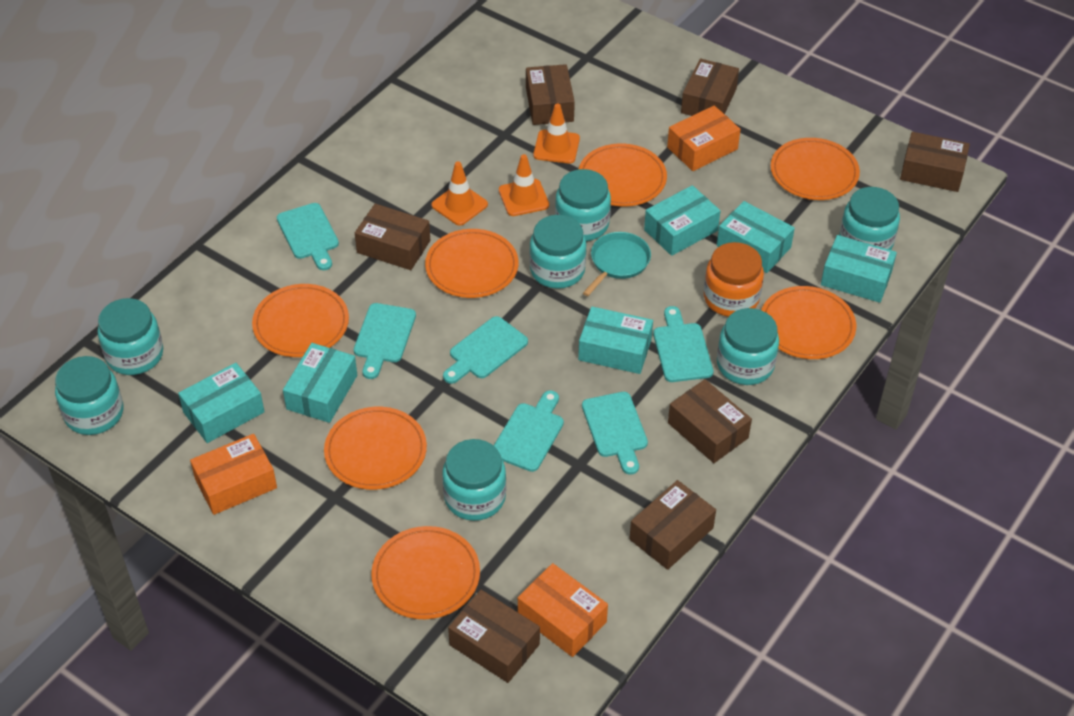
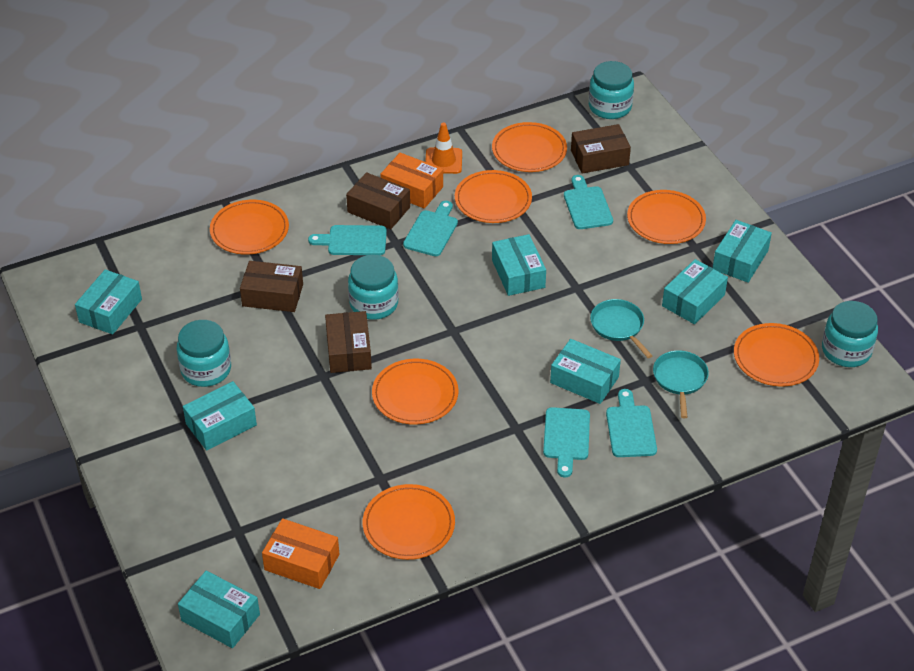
brown box: 7 -> 4
orange box: 3 -> 2
orange jar: 1 -> 0
orange traffic cone: 3 -> 1
turquoise box: 6 -> 7
turquoise cutting board: 6 -> 5
turquoise jar: 7 -> 4
turquoise pan: 1 -> 2

